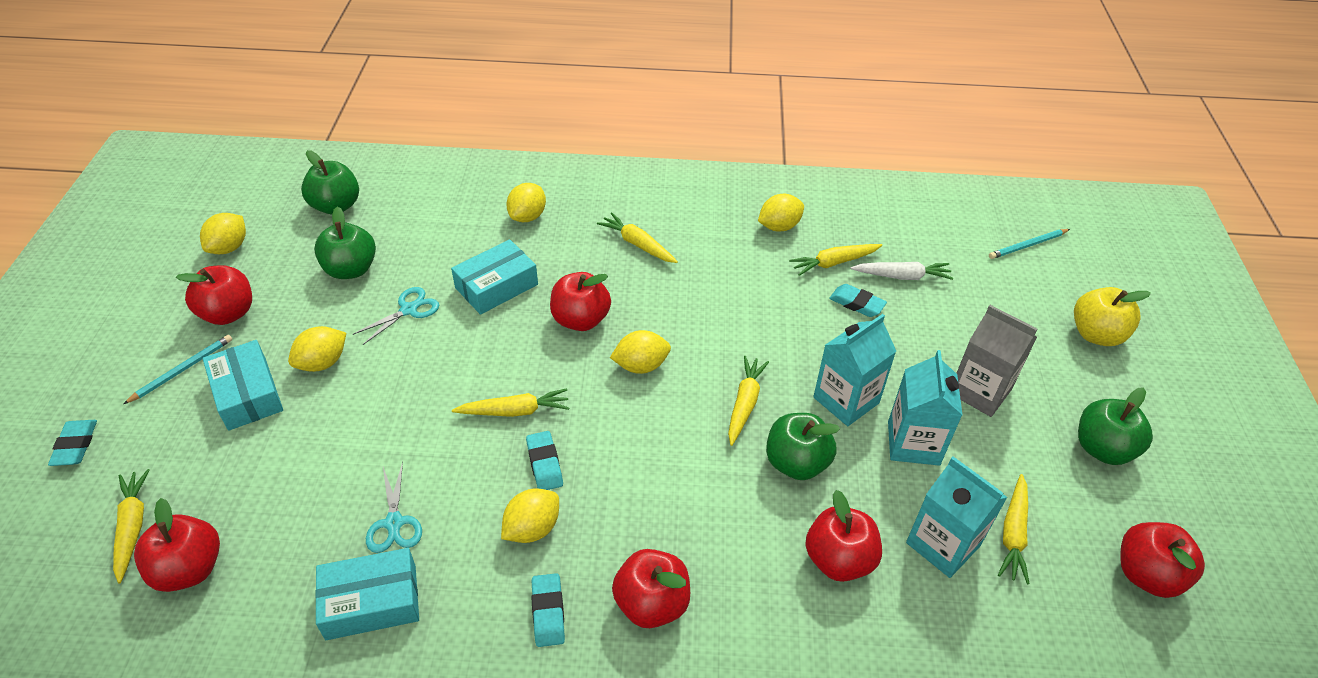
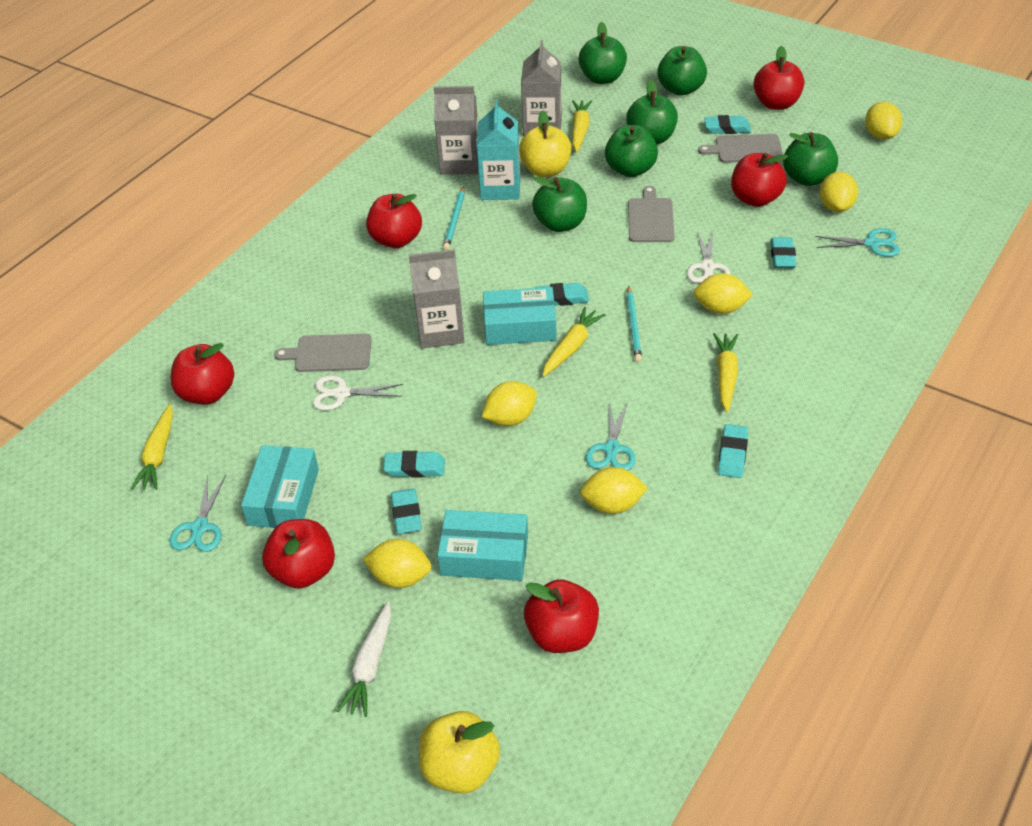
green apple: 4 -> 6
grey carton: 1 -> 3
grey cutting board: 0 -> 3
turquoise carton: 3 -> 1
turquoise eraser: 4 -> 6
turquoise scissors: 2 -> 3
white scissors: 0 -> 2
yellow apple: 1 -> 2
yellow carrot: 6 -> 4

